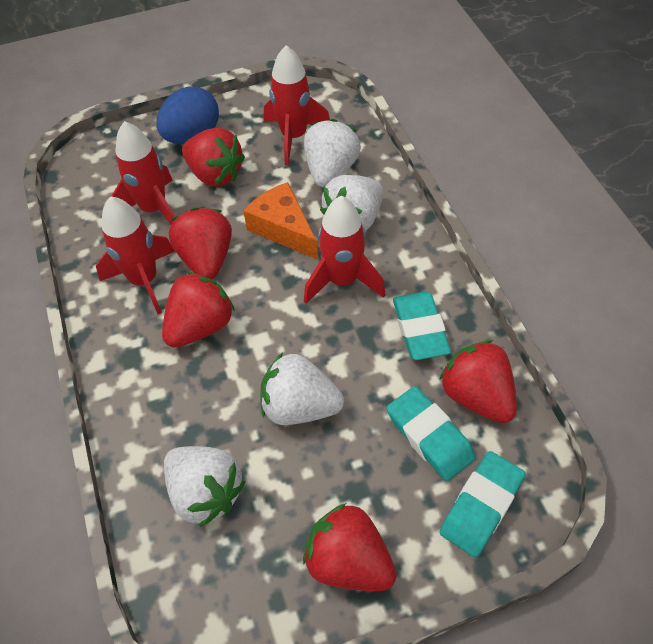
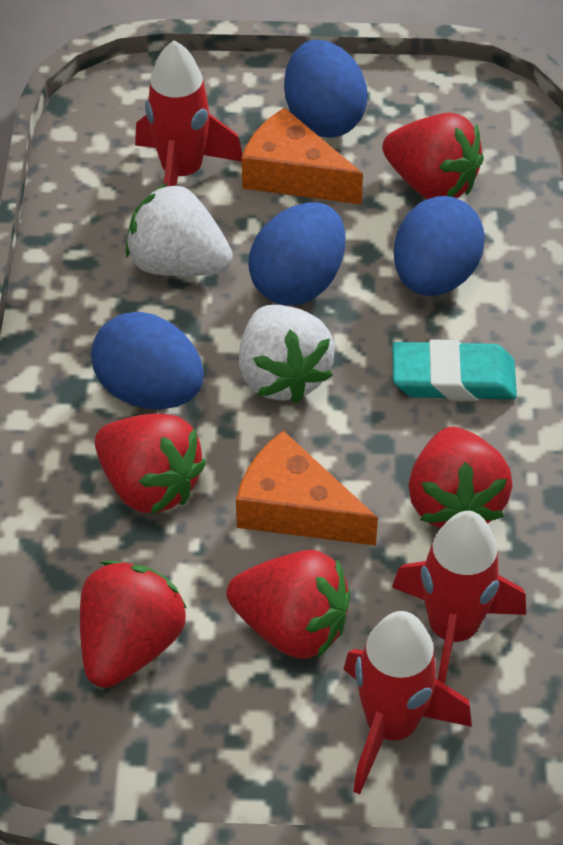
blue egg: 1 -> 4
orange cheese: 1 -> 2
red rocket: 4 -> 3
turquoise eraser: 3 -> 1
white strawberry: 4 -> 2

